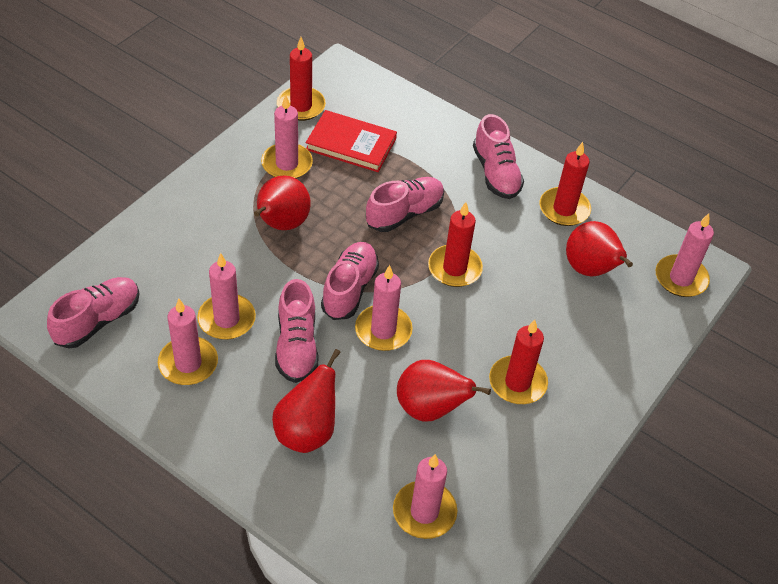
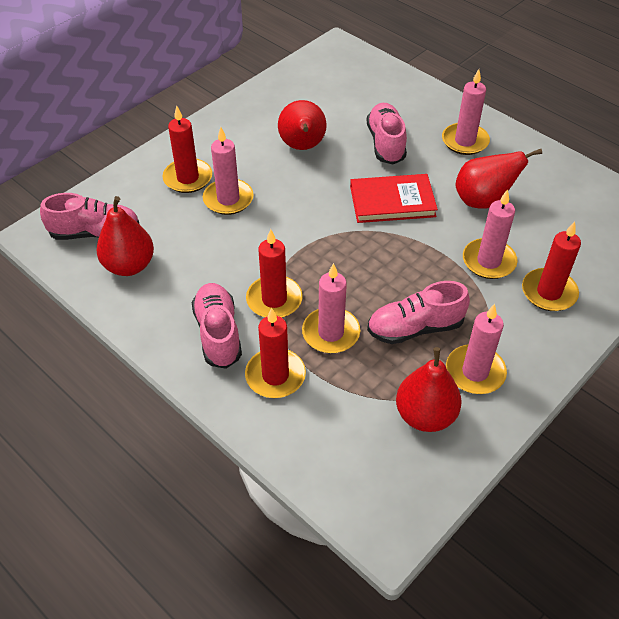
pink candle: 6 -> 5
pink shoe: 5 -> 4

